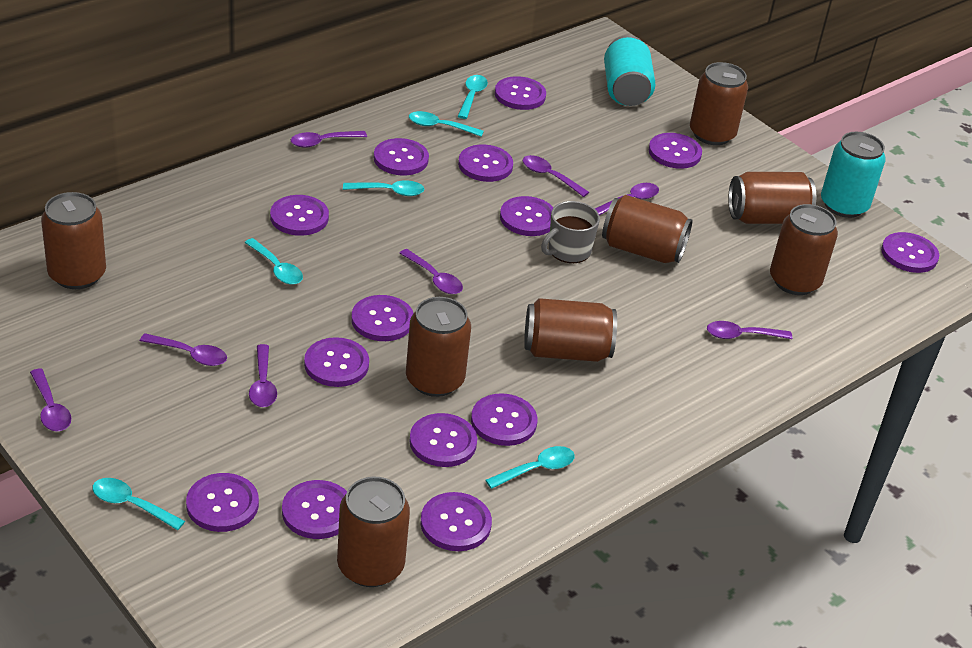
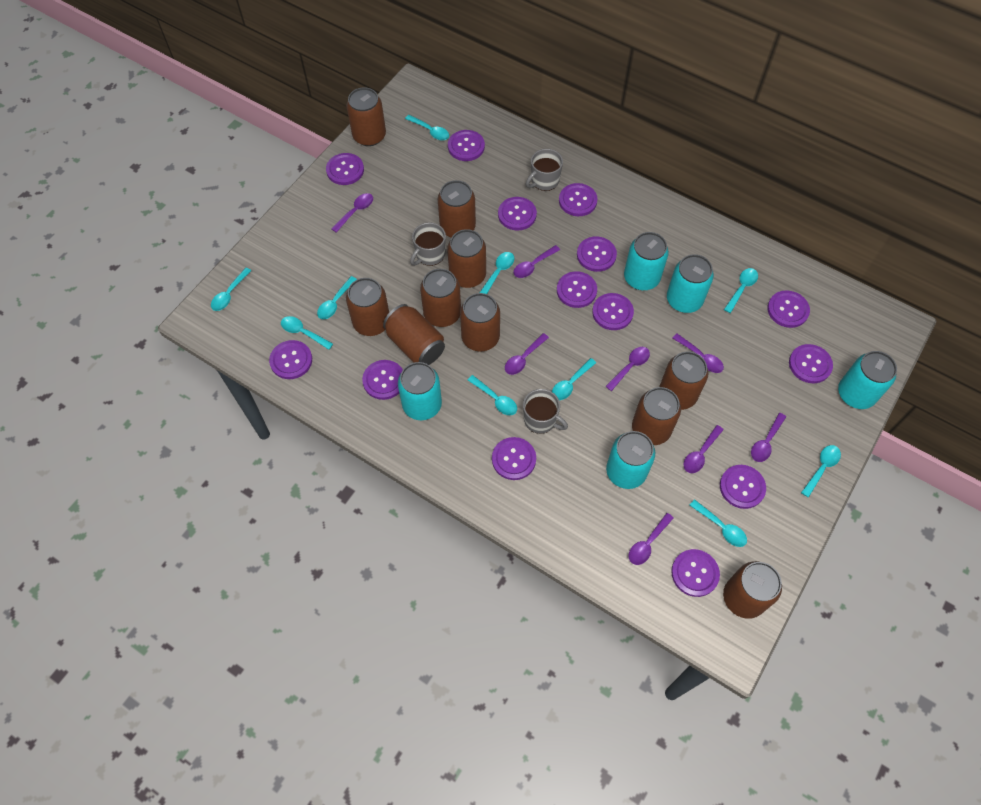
brown can: 8 -> 10
grey mug: 1 -> 3
turquoise can: 2 -> 5
turquoise spoon: 6 -> 10

